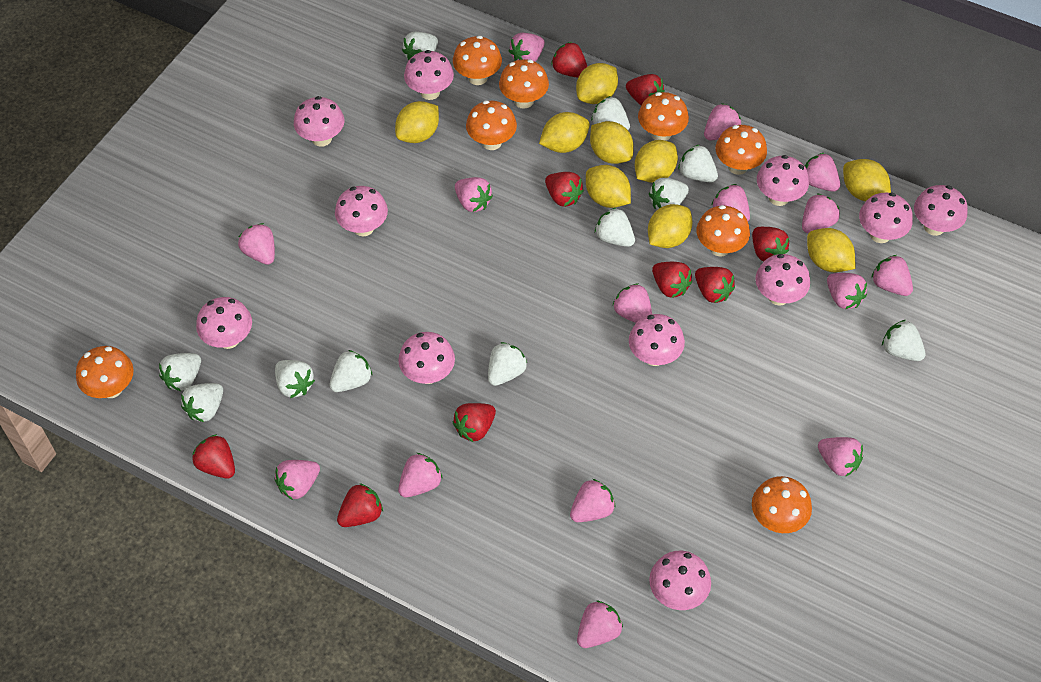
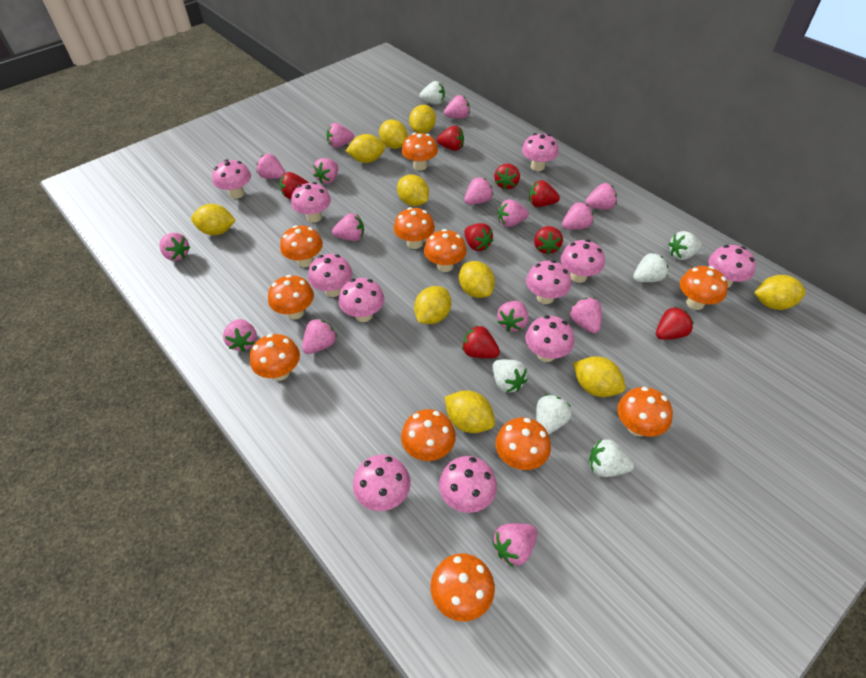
orange mushroom: 8 -> 11
red strawberry: 9 -> 8
white strawberry: 11 -> 6
yellow lemon: 9 -> 10

